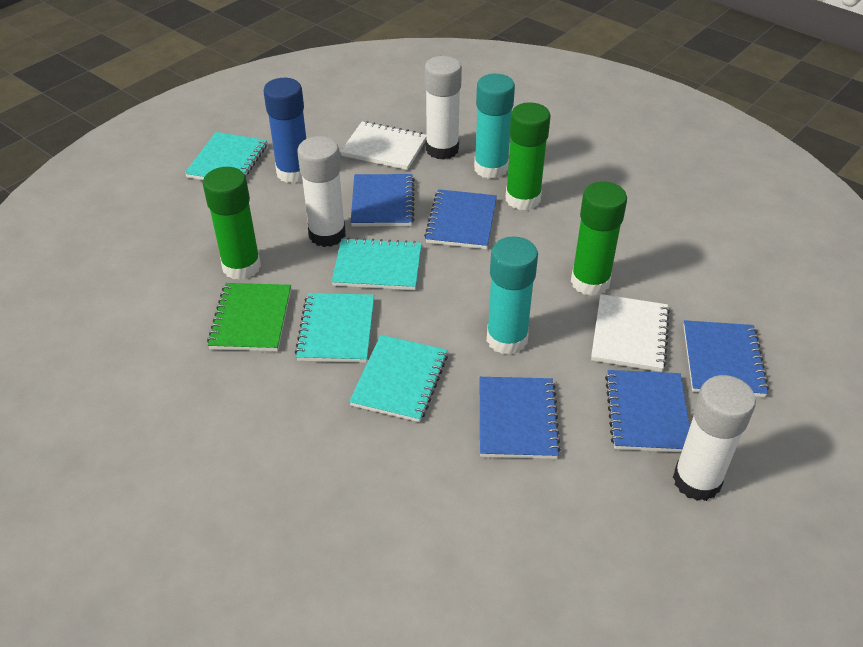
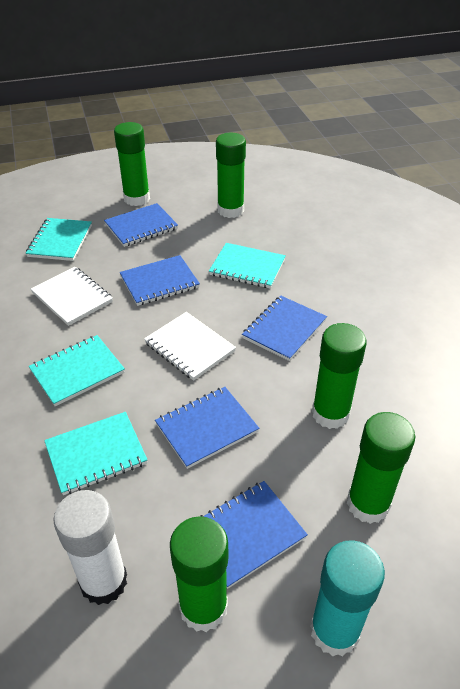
blue glue stick: 1 -> 0
green glue stick: 3 -> 5
green notebook: 1 -> 0
turquoise glue stick: 2 -> 1
white glue stick: 3 -> 1

